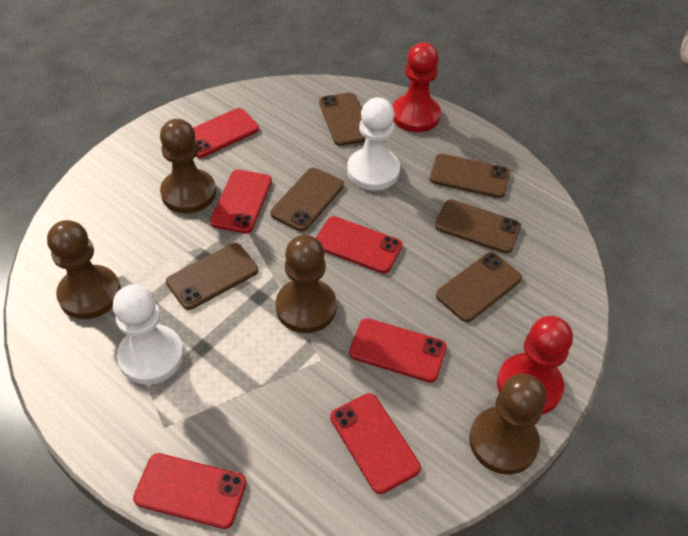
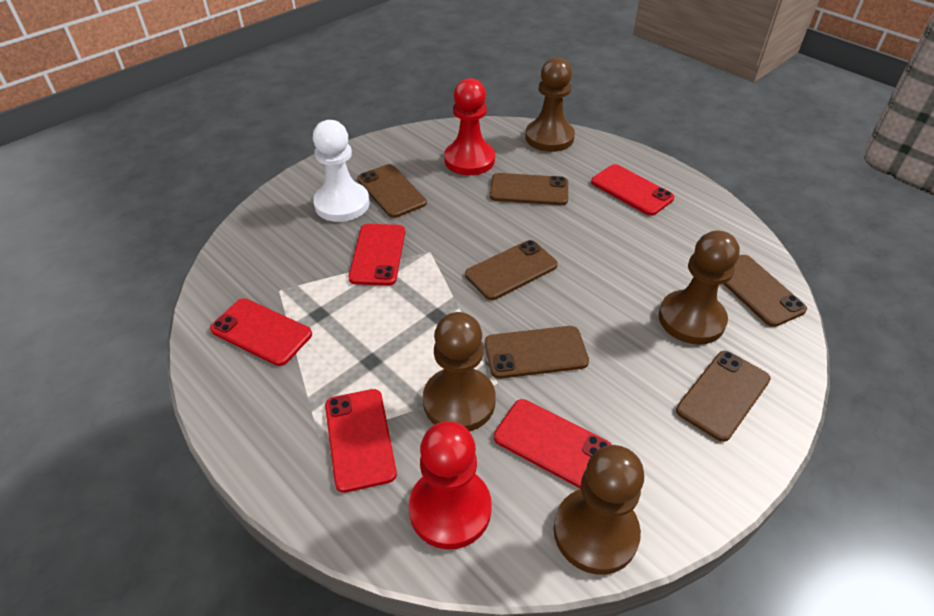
red phone: 6 -> 5
white pawn: 2 -> 1

